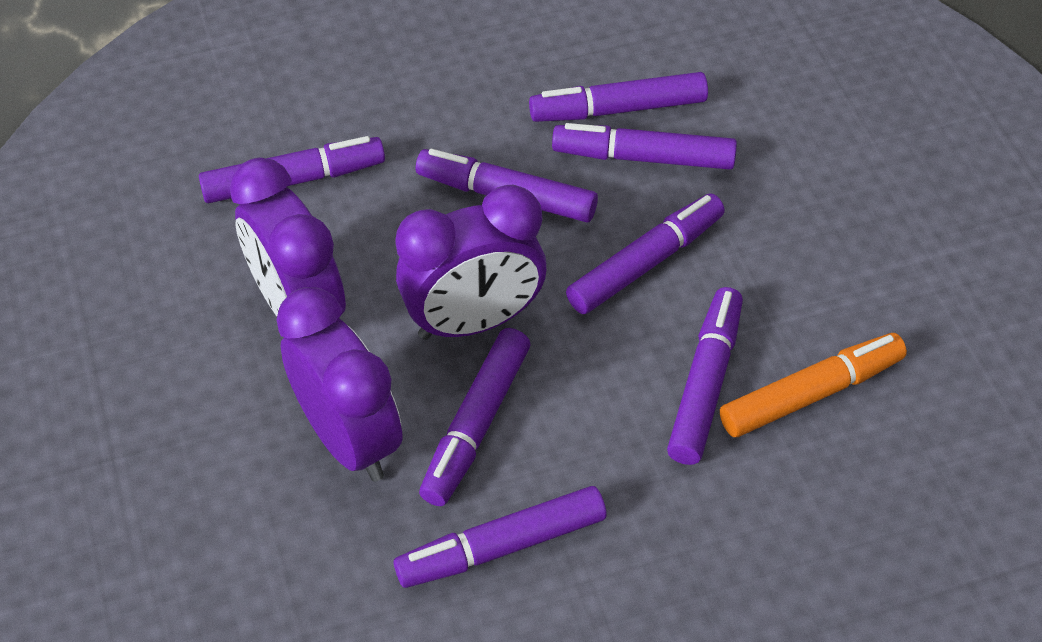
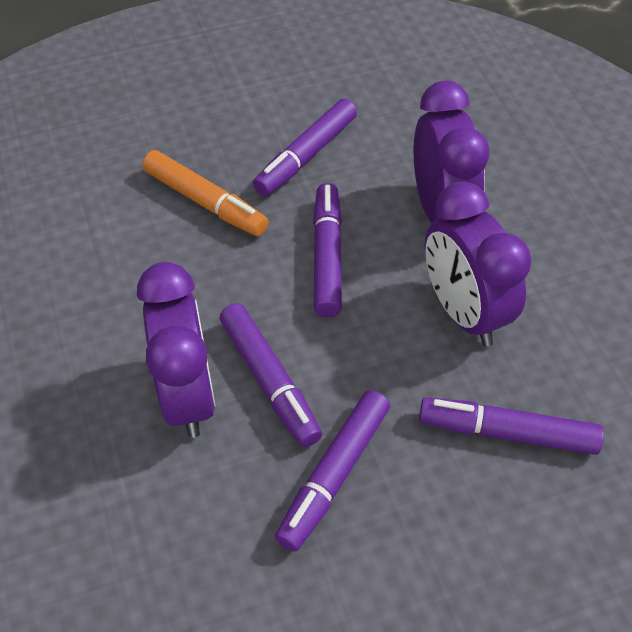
purple marker: 8 -> 5

